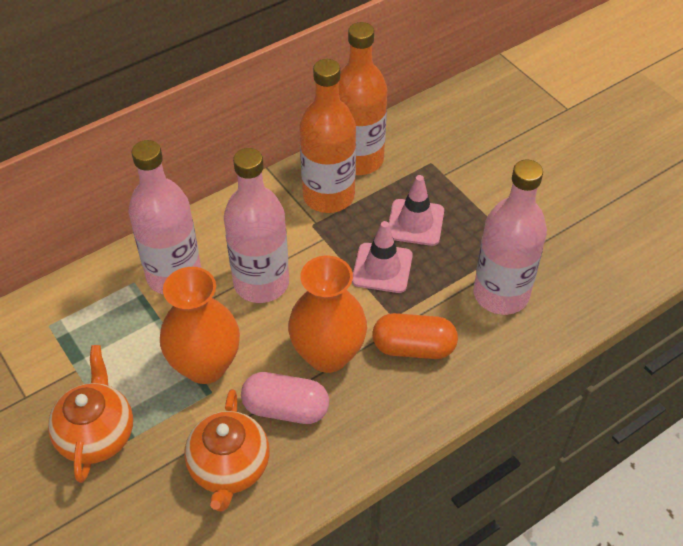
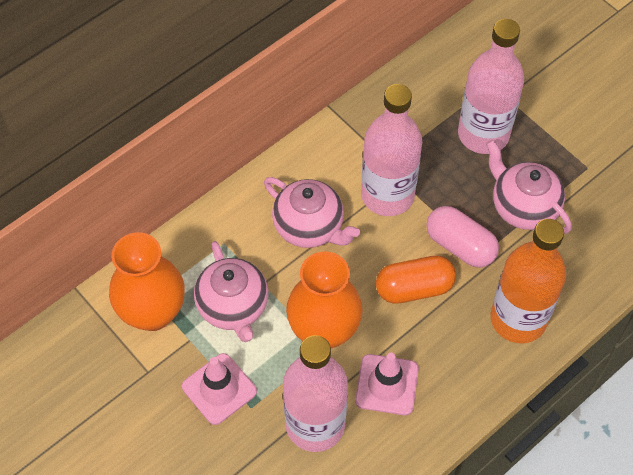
orange bottle: 2 -> 1
orange teapot: 2 -> 0
pink teapot: 0 -> 3

